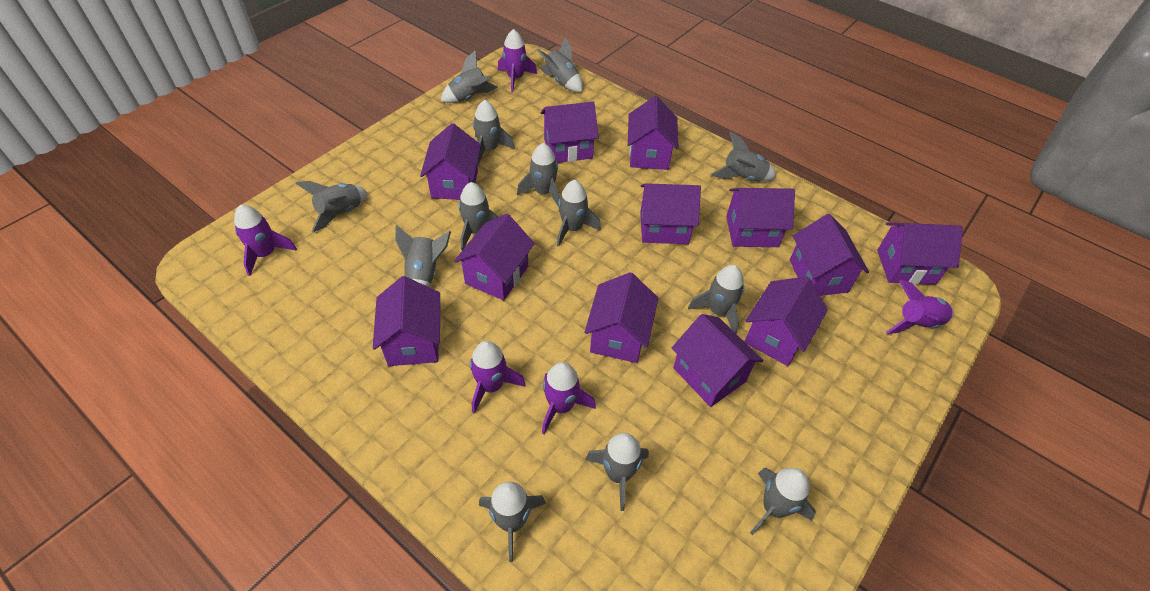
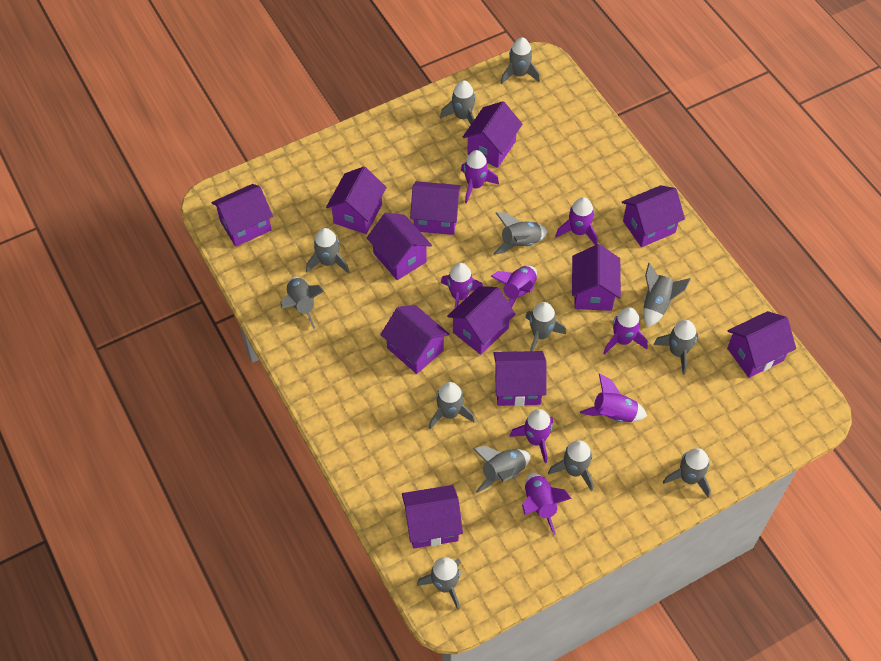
purple rocket: 5 -> 8

